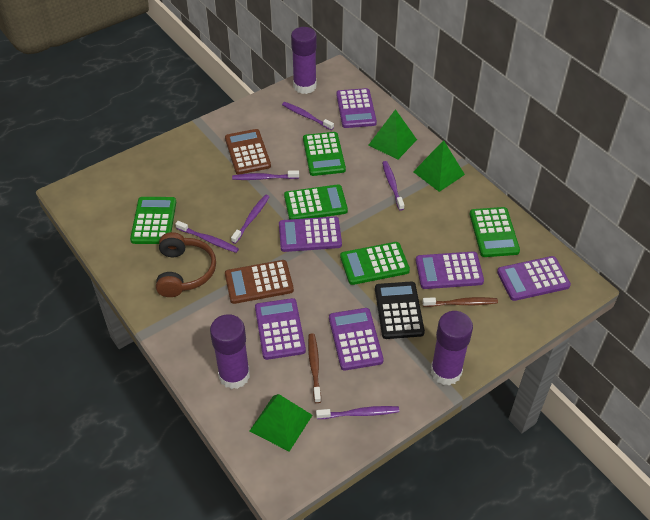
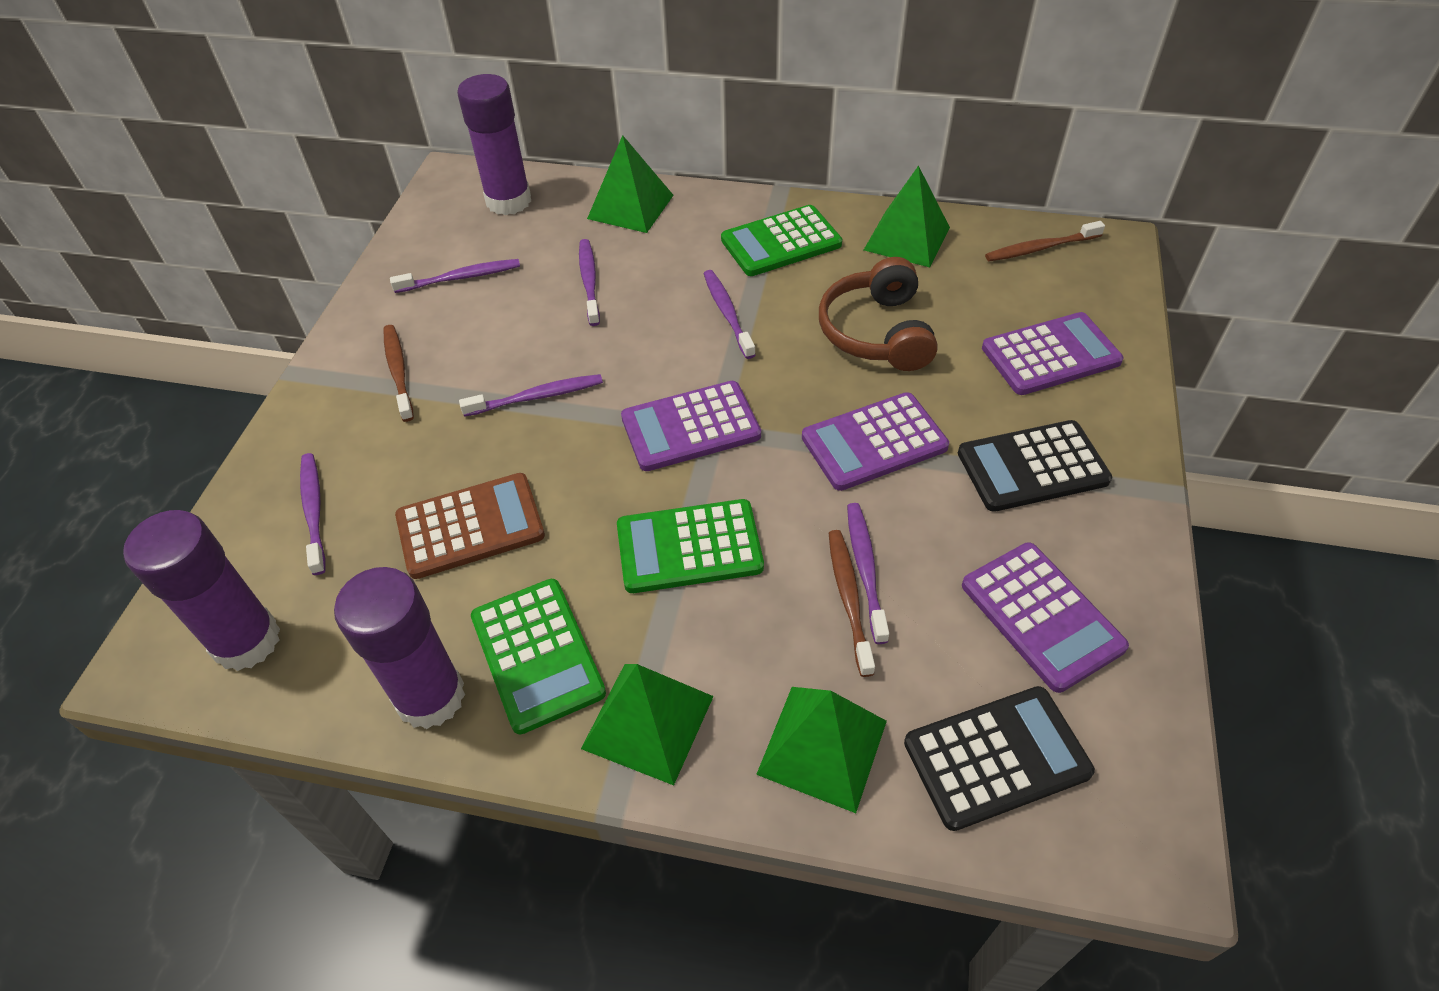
black calculator: 1 -> 2
brown calculator: 2 -> 1
brown toothbrush: 2 -> 3
green calculator: 5 -> 3
green pyramid: 3 -> 4
purple calculator: 6 -> 4

